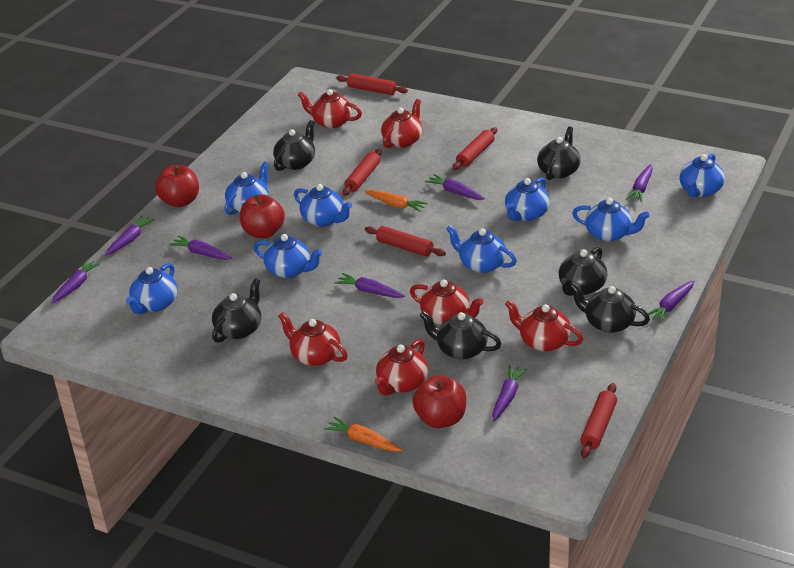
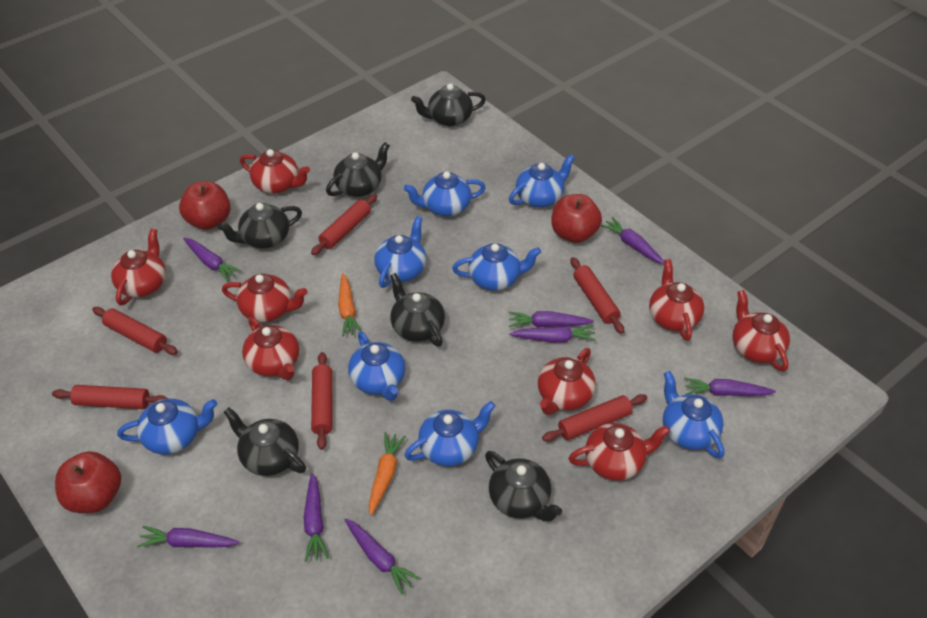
red rolling pin: 5 -> 6
red teapot: 6 -> 8

